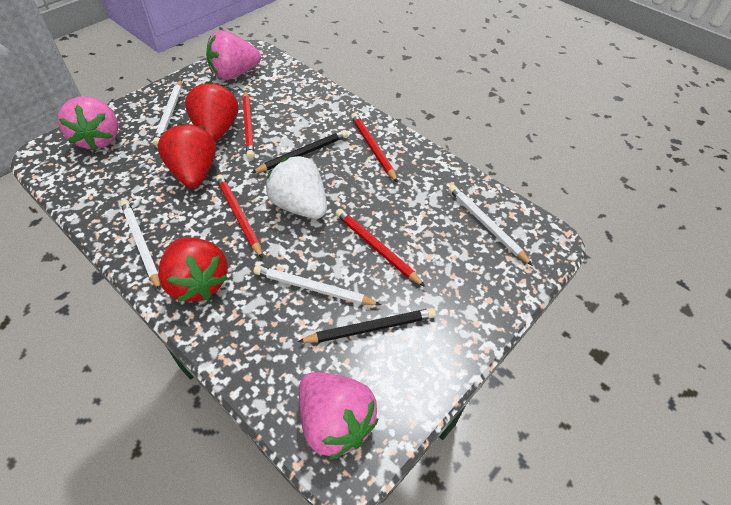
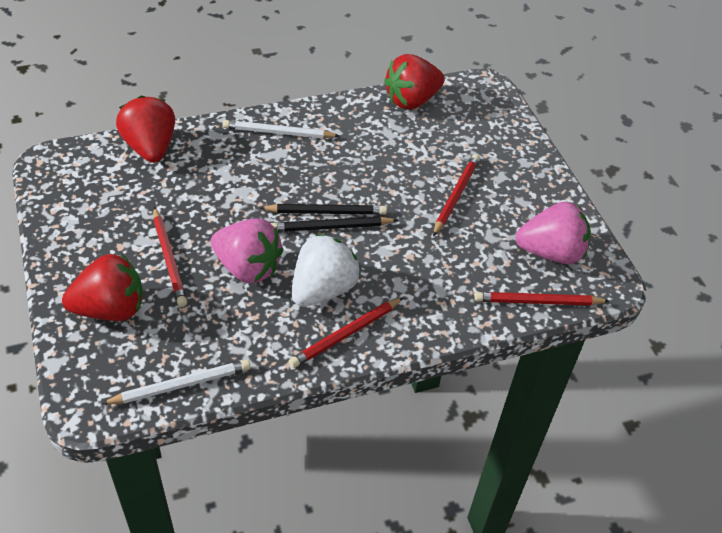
pink strawberry: 3 -> 2
white pencil: 4 -> 2

